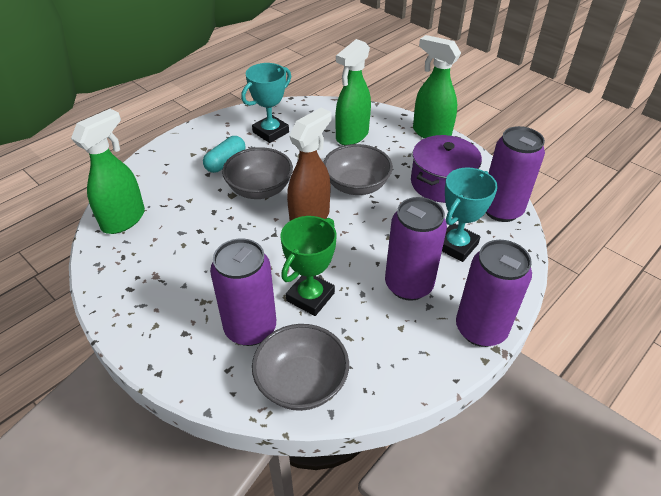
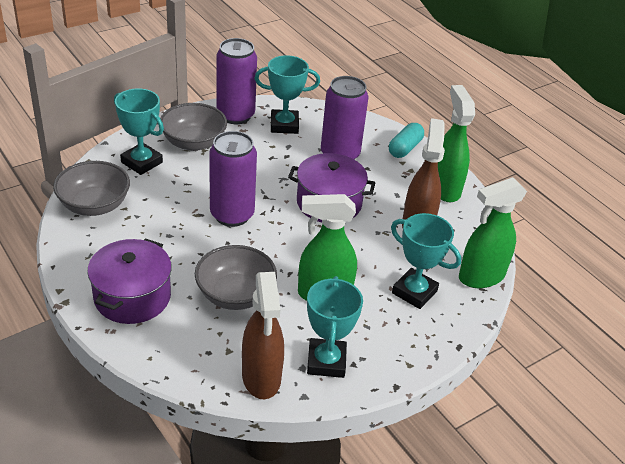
brown spray bottle: 1 -> 2
green trophy: 1 -> 0
purple can: 4 -> 3
purple pot: 1 -> 2
turquoise trophy: 2 -> 4

